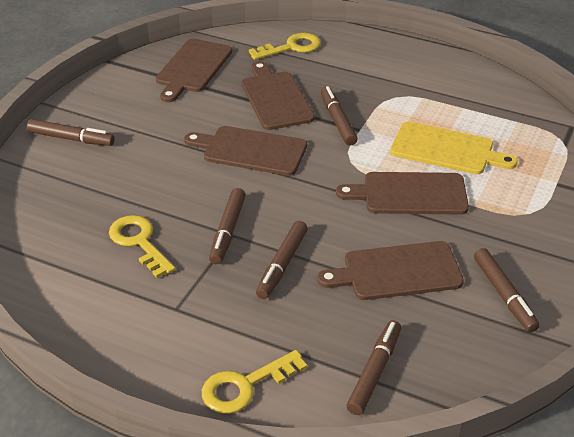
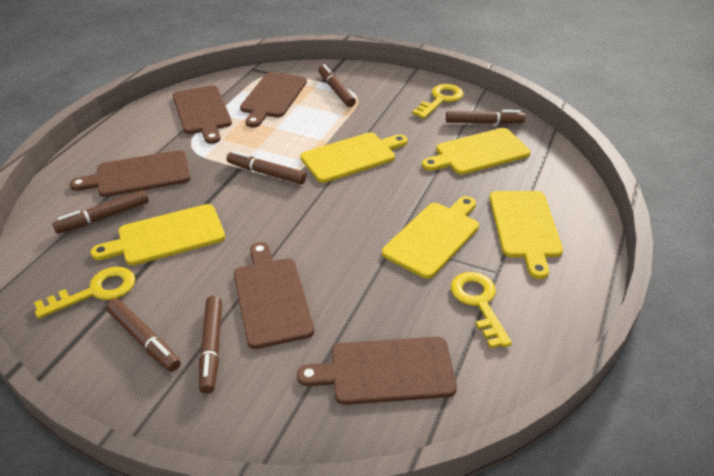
yellow cutting board: 1 -> 5

